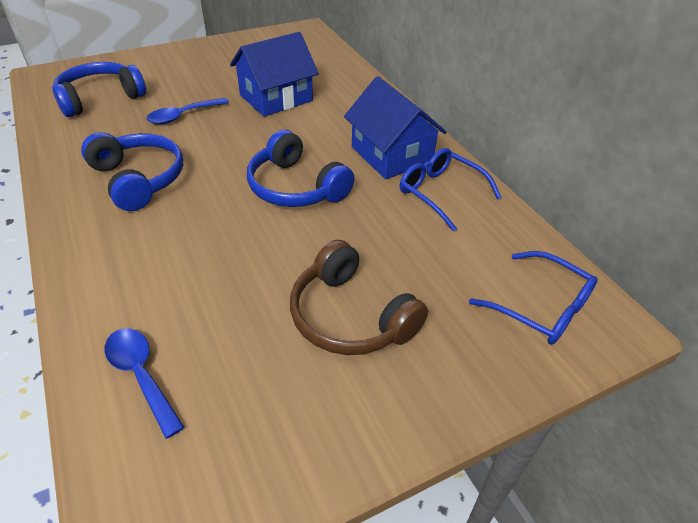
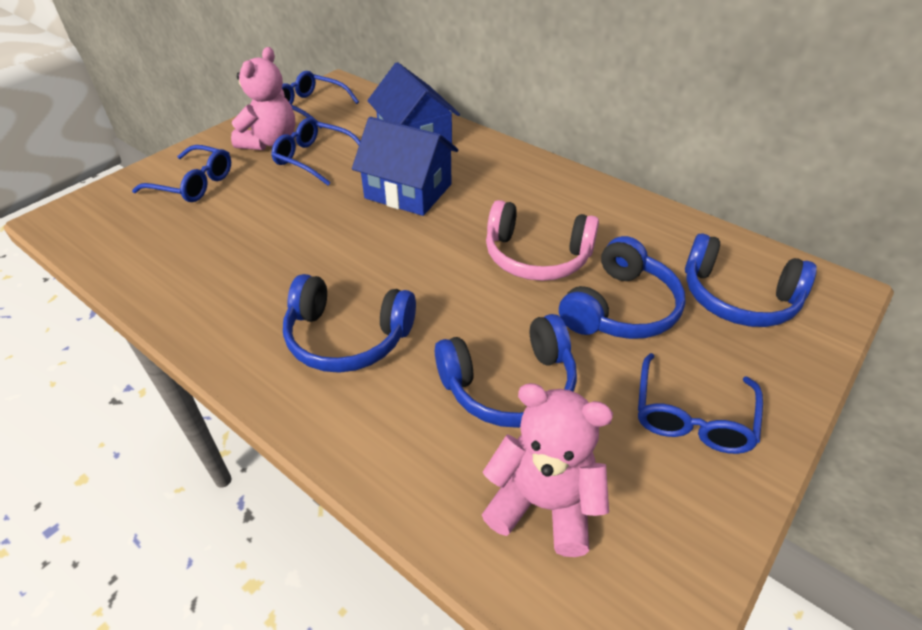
blue glasses: 2 -> 4
blue headphones: 3 -> 4
blue spoon: 2 -> 0
brown headphones: 1 -> 0
pink headphones: 0 -> 1
pink teddy bear: 0 -> 2

